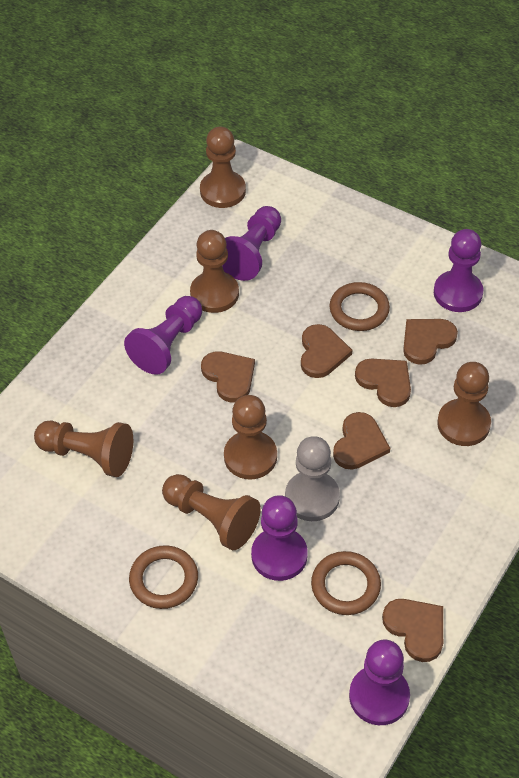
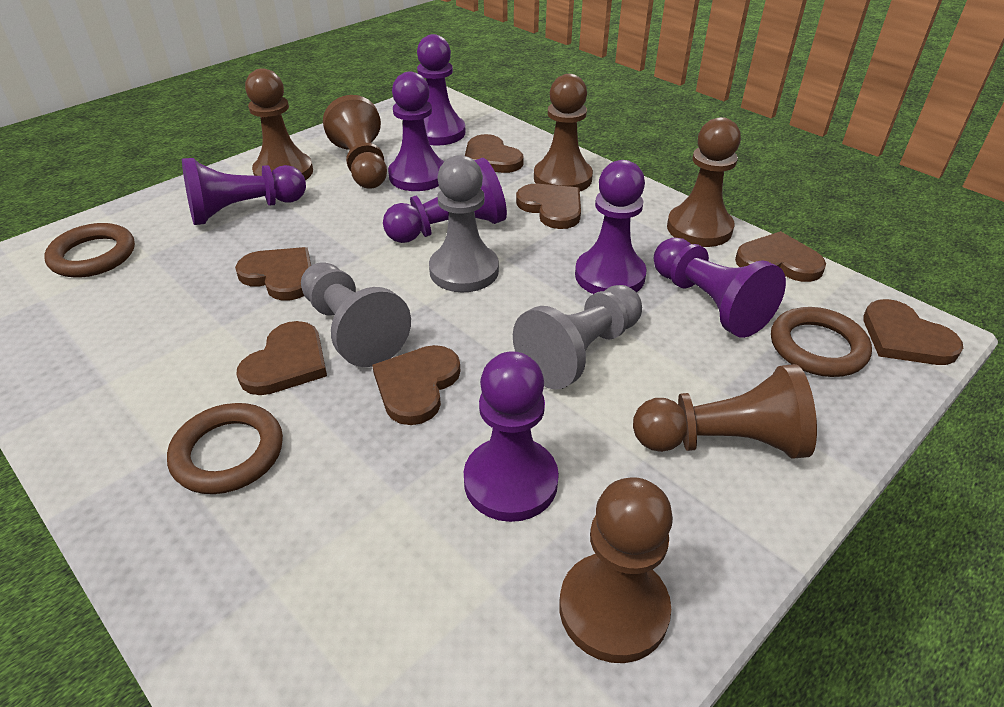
brown heart: 6 -> 7
grey pawn: 1 -> 3
purple pawn: 5 -> 7

